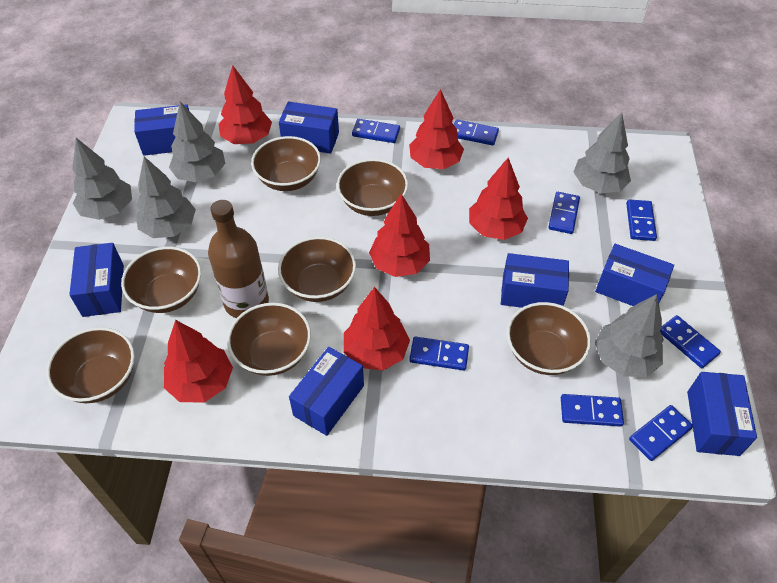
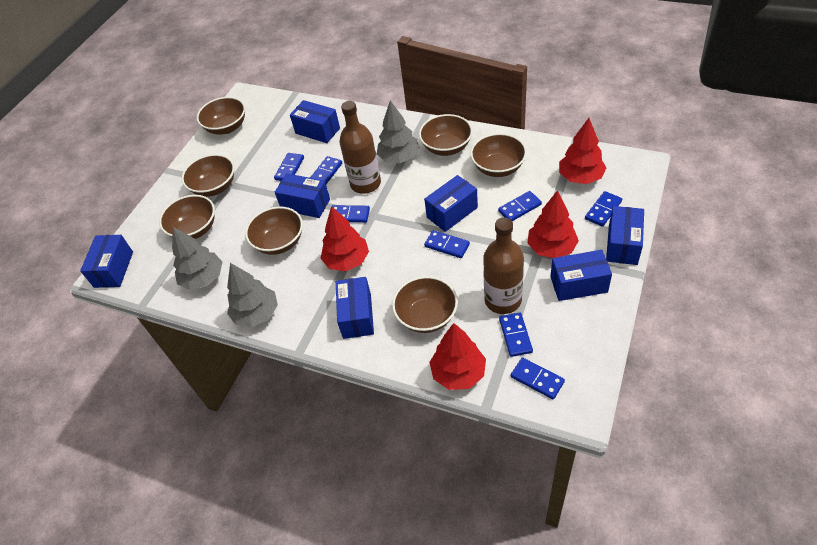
brown bottle: 1 -> 2
grey tree: 5 -> 3
red tree: 6 -> 4

